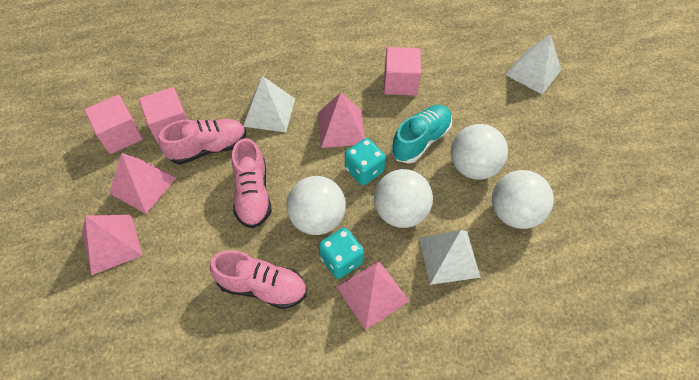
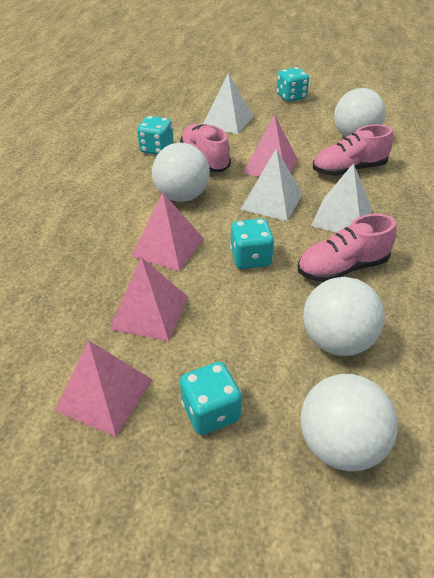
pink cube: 3 -> 0
turquoise dice: 2 -> 4
turquoise shoe: 1 -> 0

